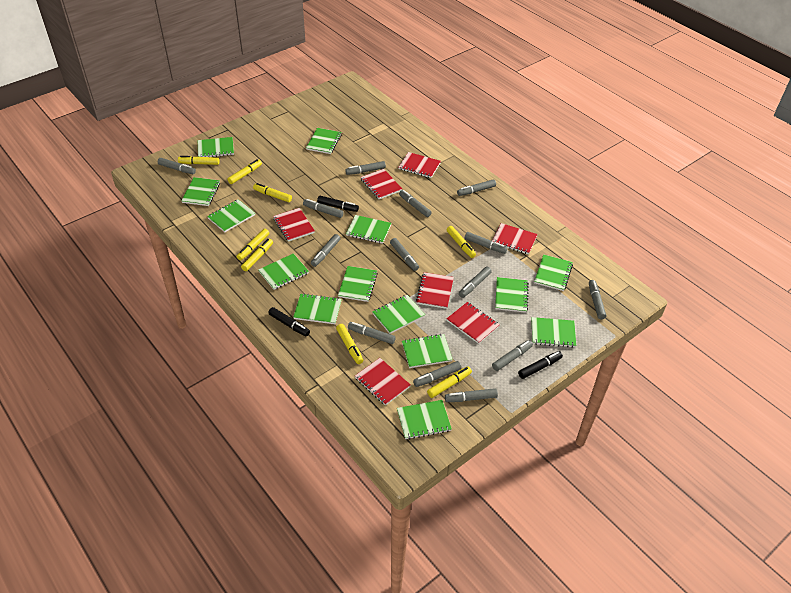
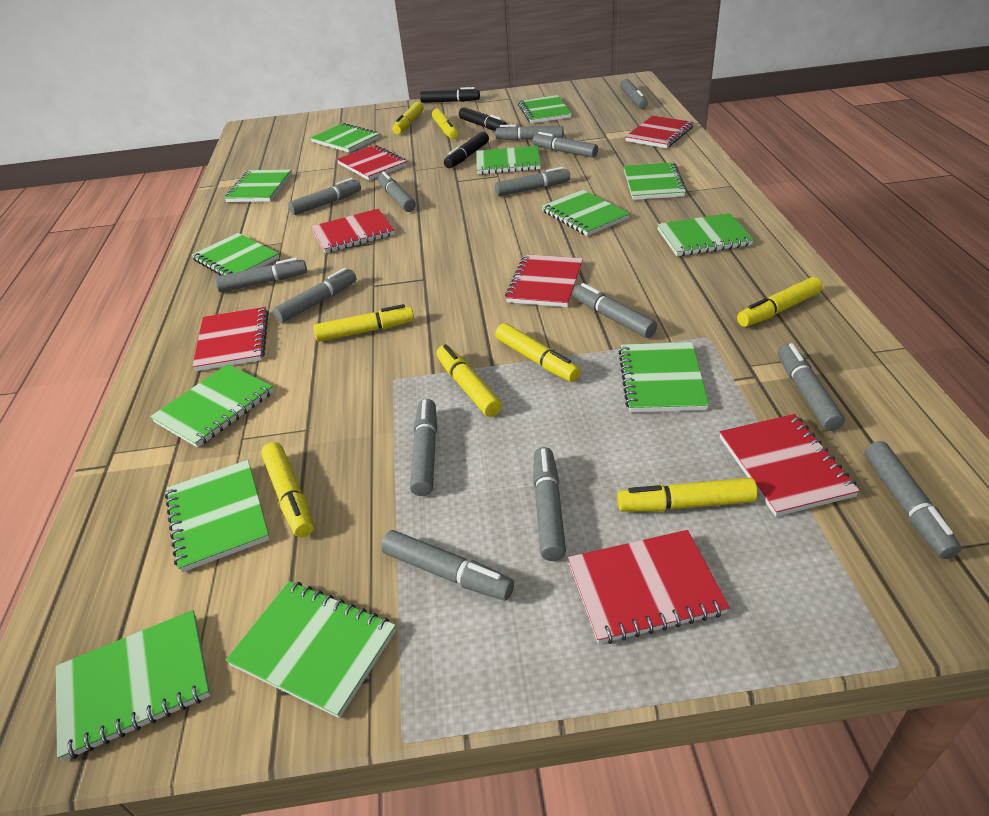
green notebook: 14 -> 13

